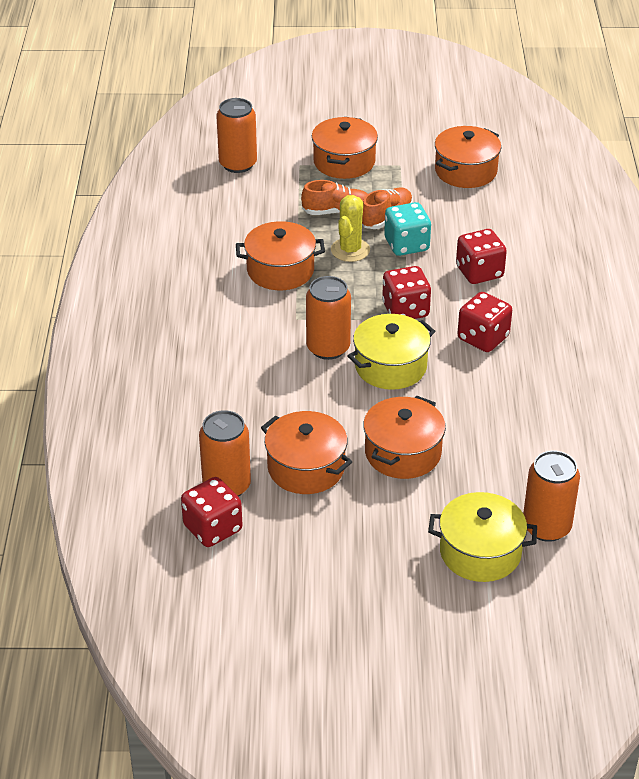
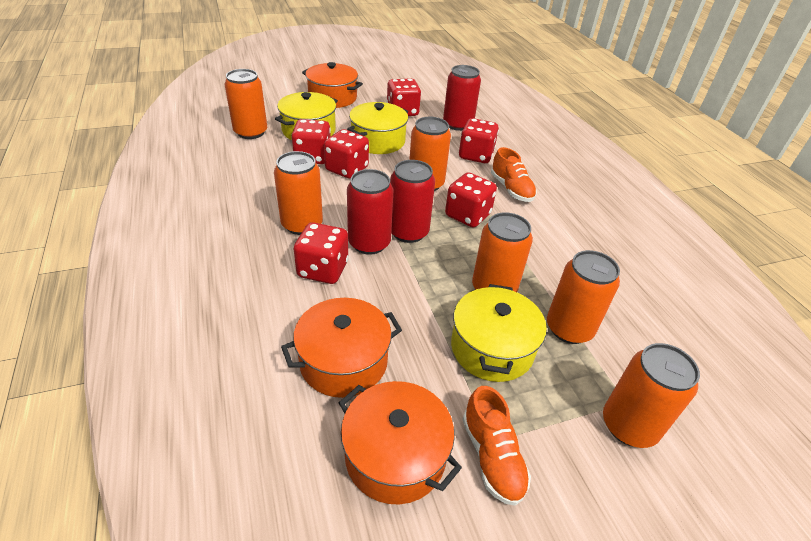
orange can: 4 -> 6
orange pot: 5 -> 3
red can: 0 -> 3
red dice: 4 -> 6
turquoise dice: 1 -> 0
yellow cactus: 1 -> 0
yellow pot: 2 -> 3

